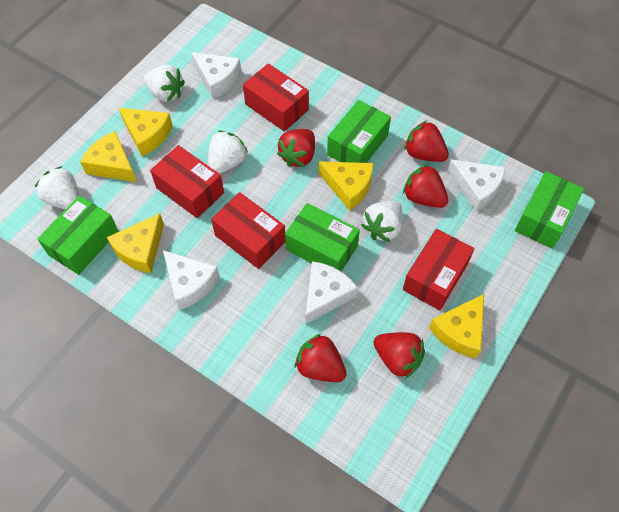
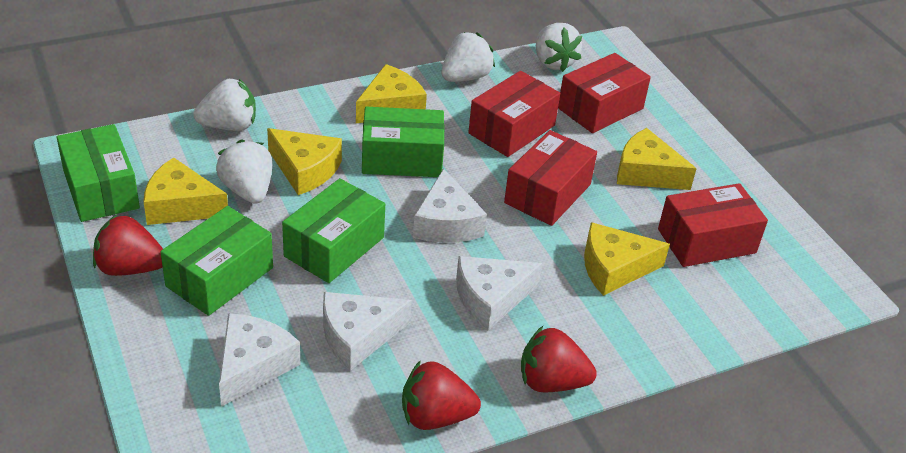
red strawberry: 5 -> 3

